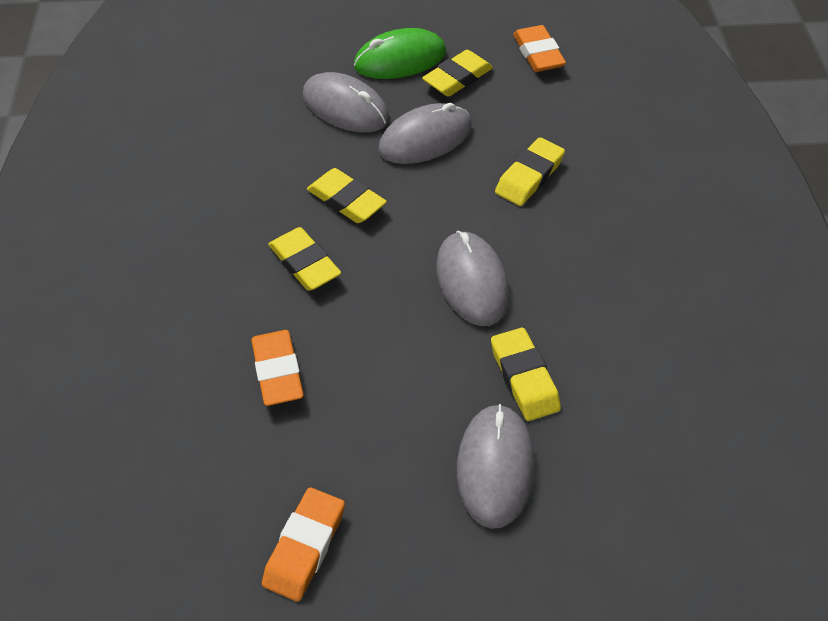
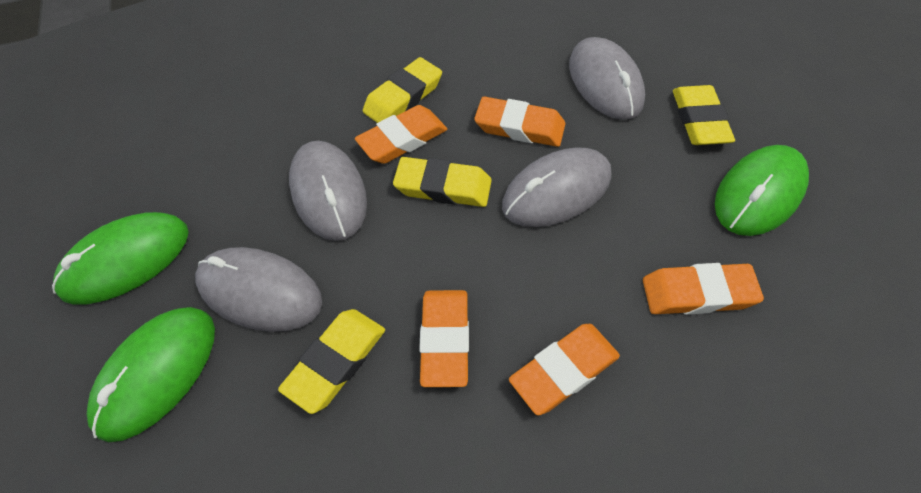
green mouse: 1 -> 3
orange eraser: 3 -> 5
yellow eraser: 5 -> 4

